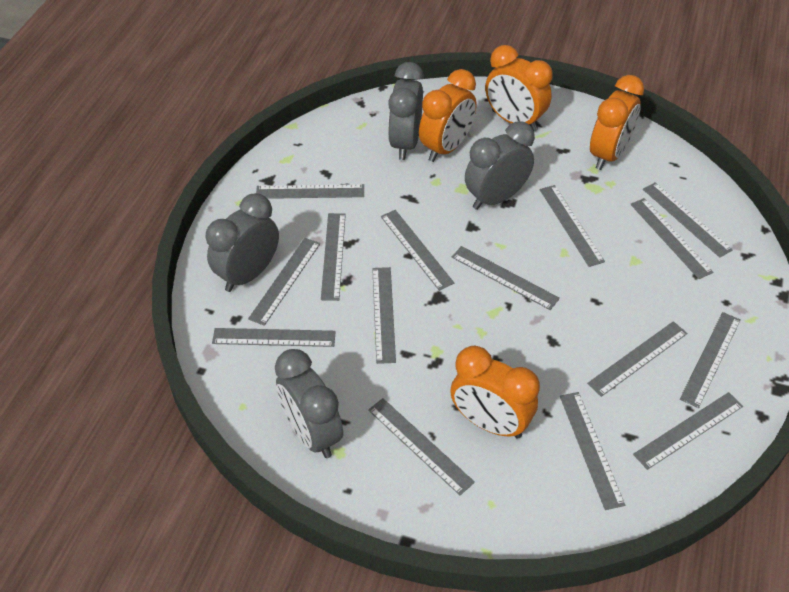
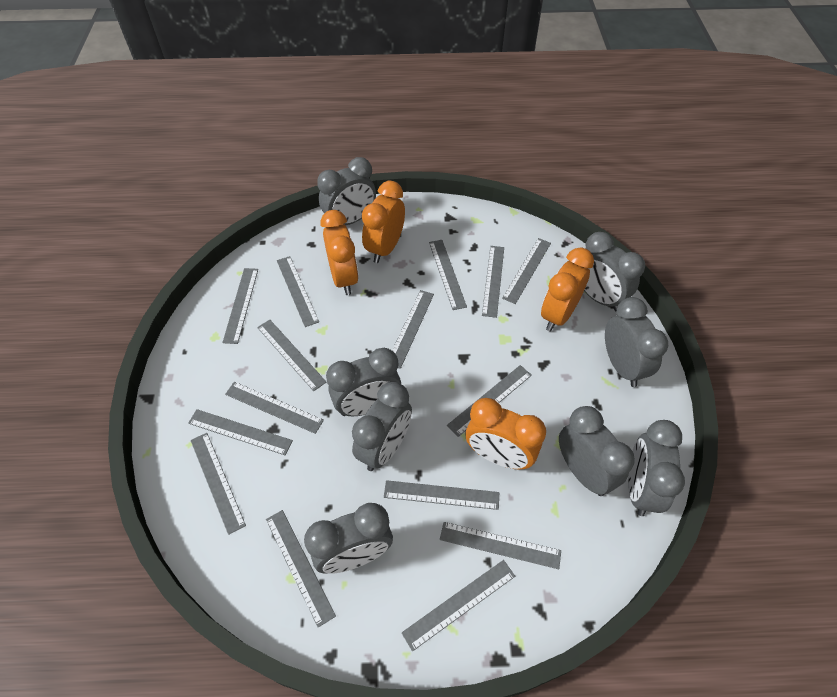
grey clock: 4 -> 8

